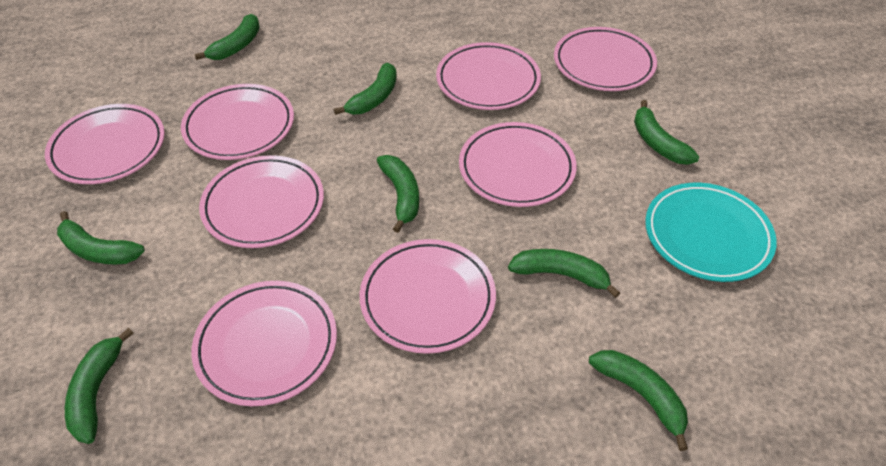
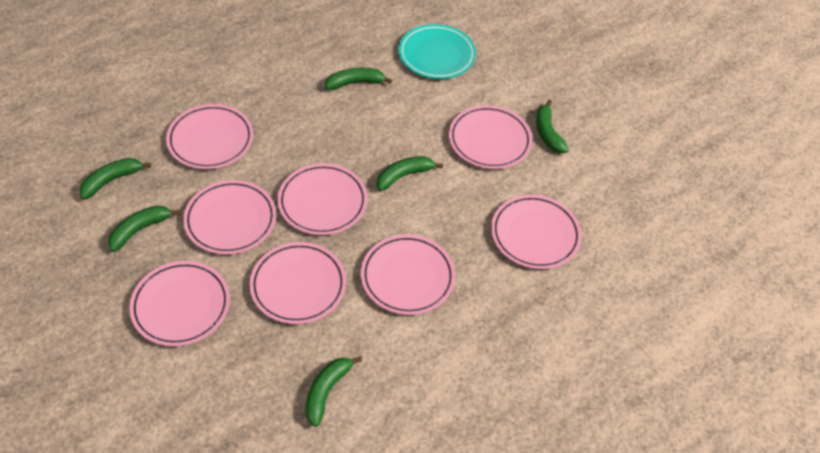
green banana: 8 -> 6

